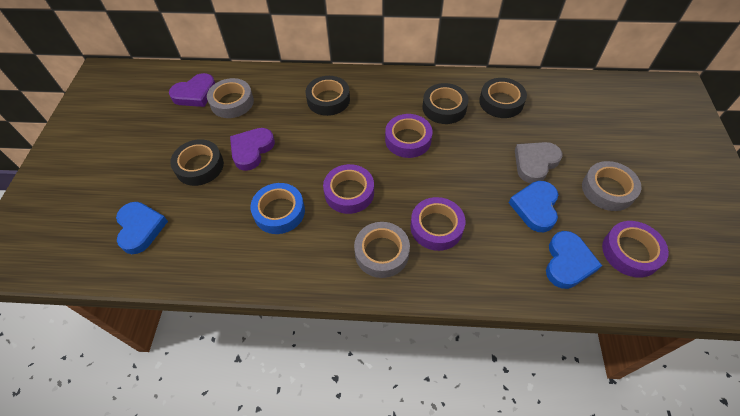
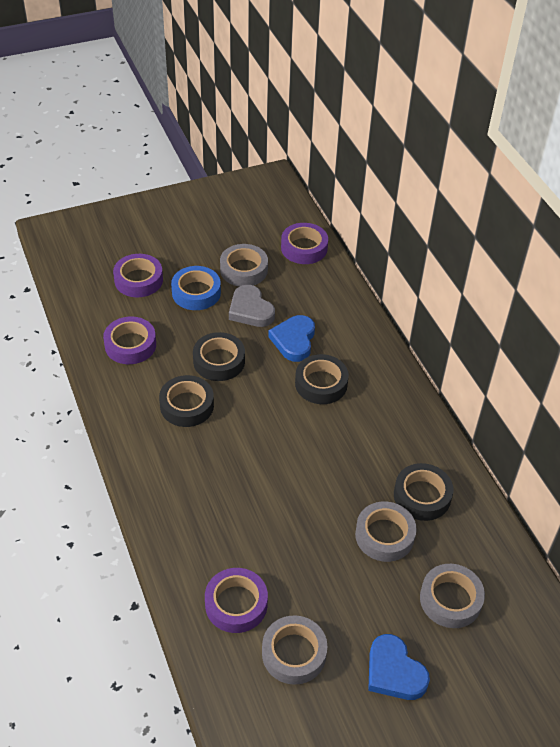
blue heart: 3 -> 2
grey tape: 3 -> 4
purple heart: 2 -> 0

